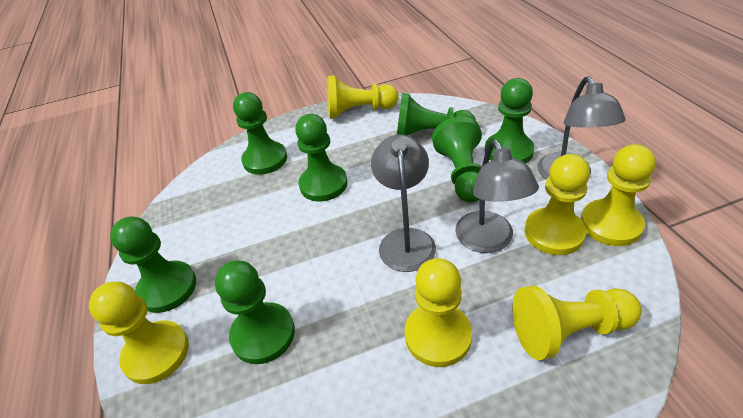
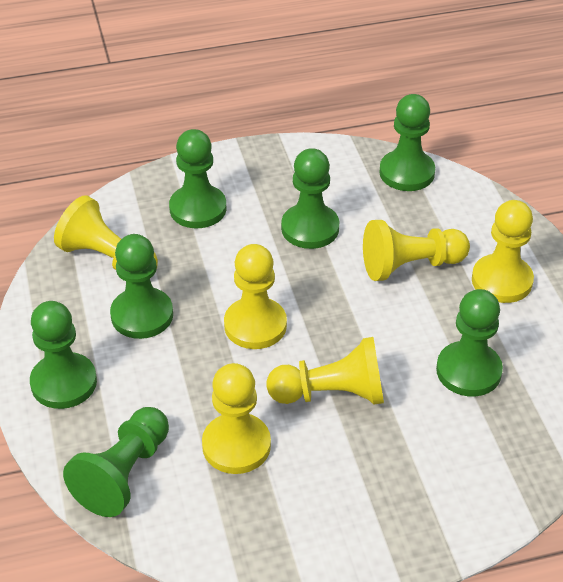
grey lamp: 3 -> 0

